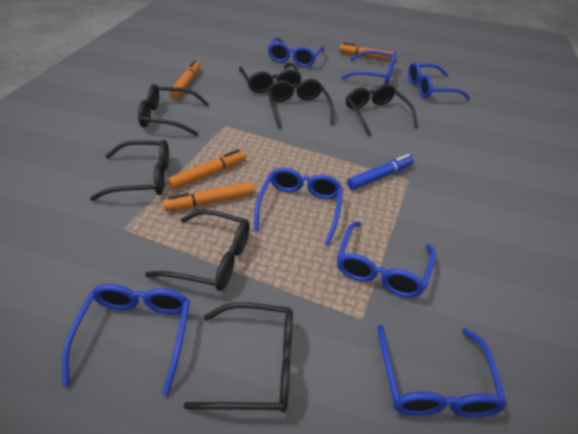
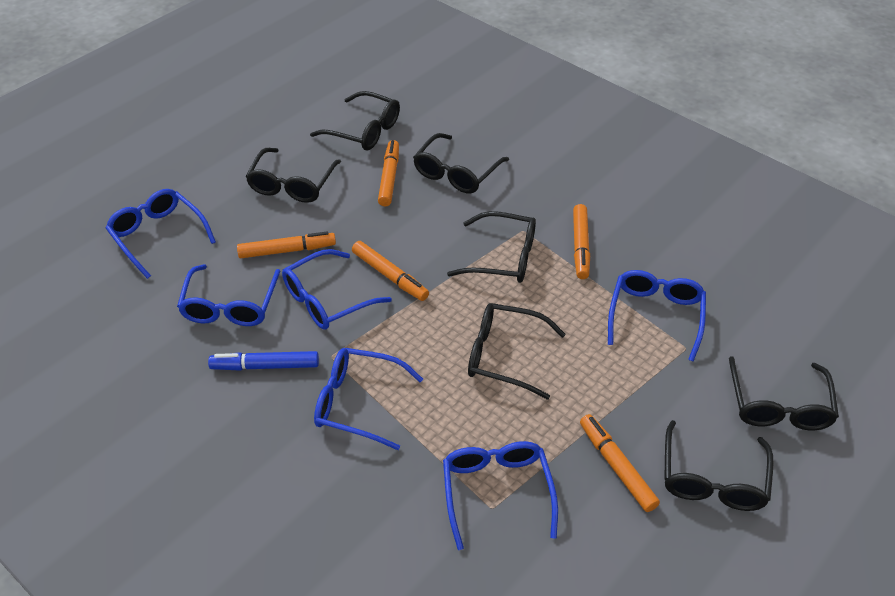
blue glasses: 7 -> 6
orange marker: 4 -> 5

